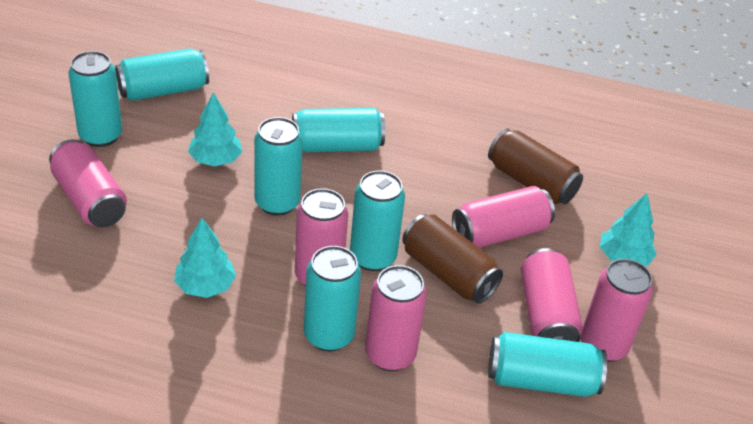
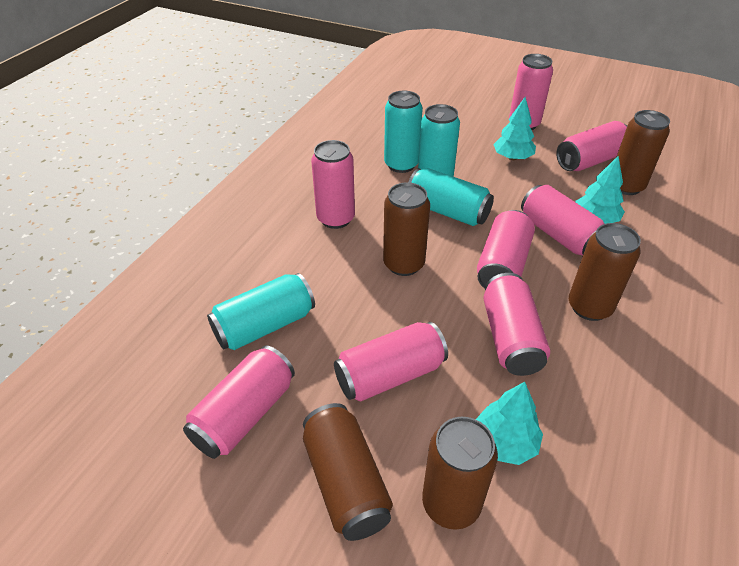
brown can: 2 -> 5
pink can: 6 -> 8
turquoise can: 7 -> 4

